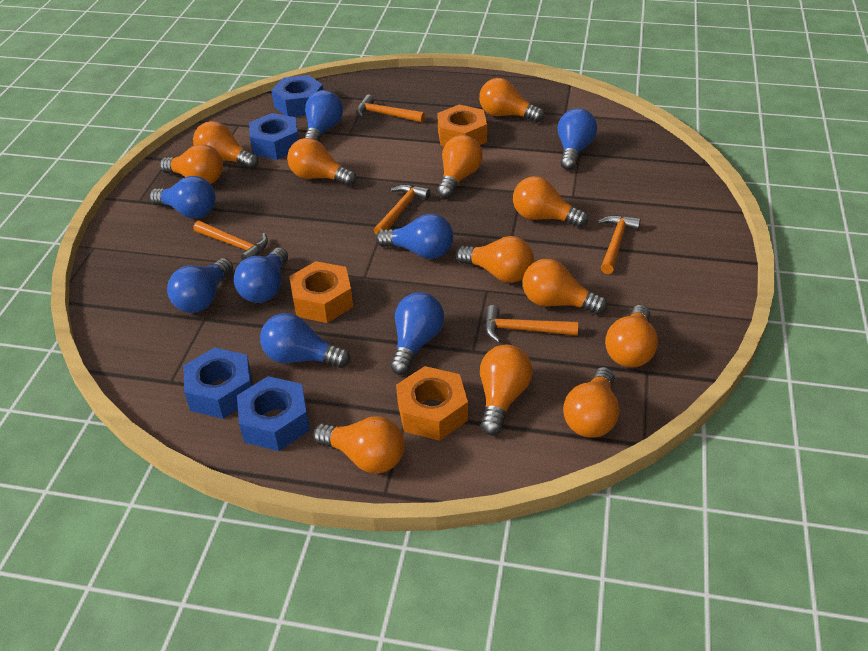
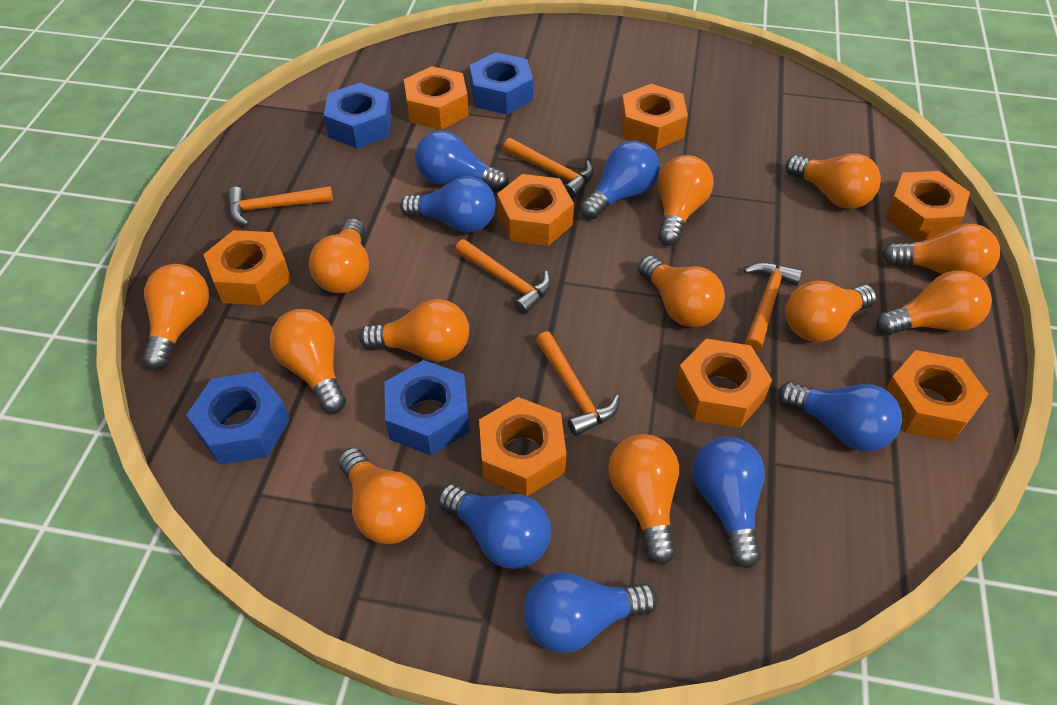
blue light bulb: 8 -> 7
orange nut: 3 -> 8

